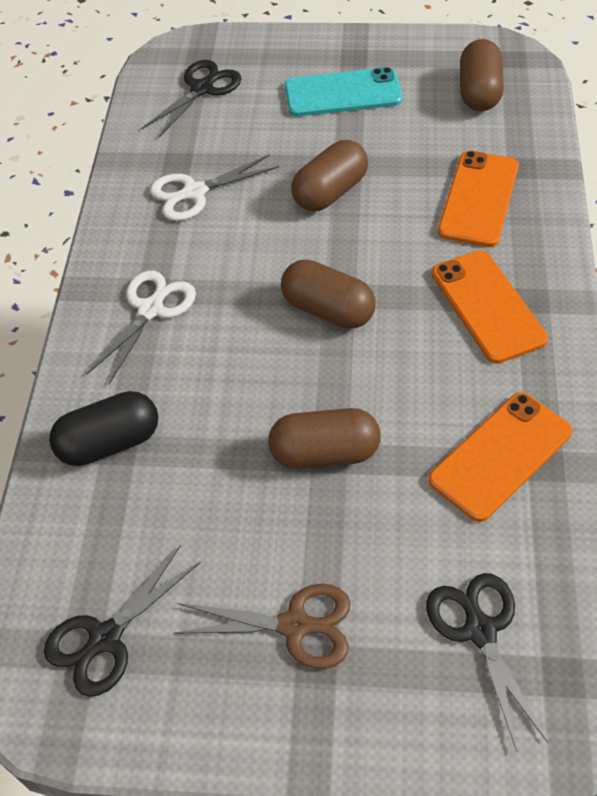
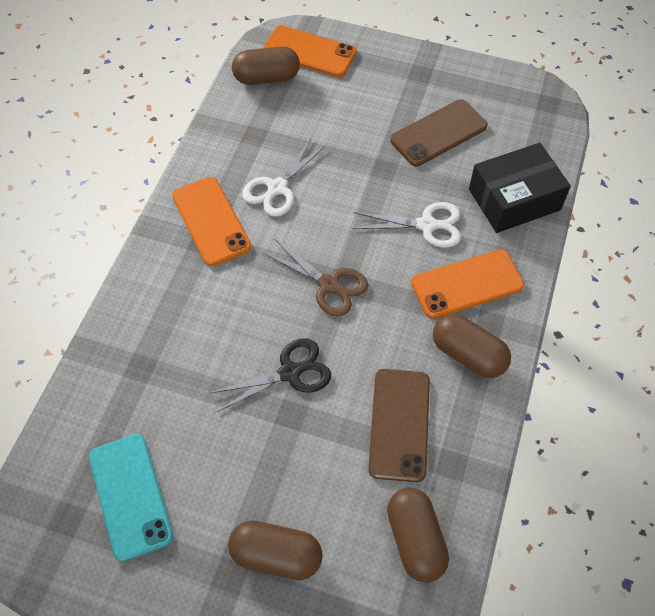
black box: 0 -> 1
black capsule: 1 -> 0
black scissors: 3 -> 1
brown phone: 0 -> 2

